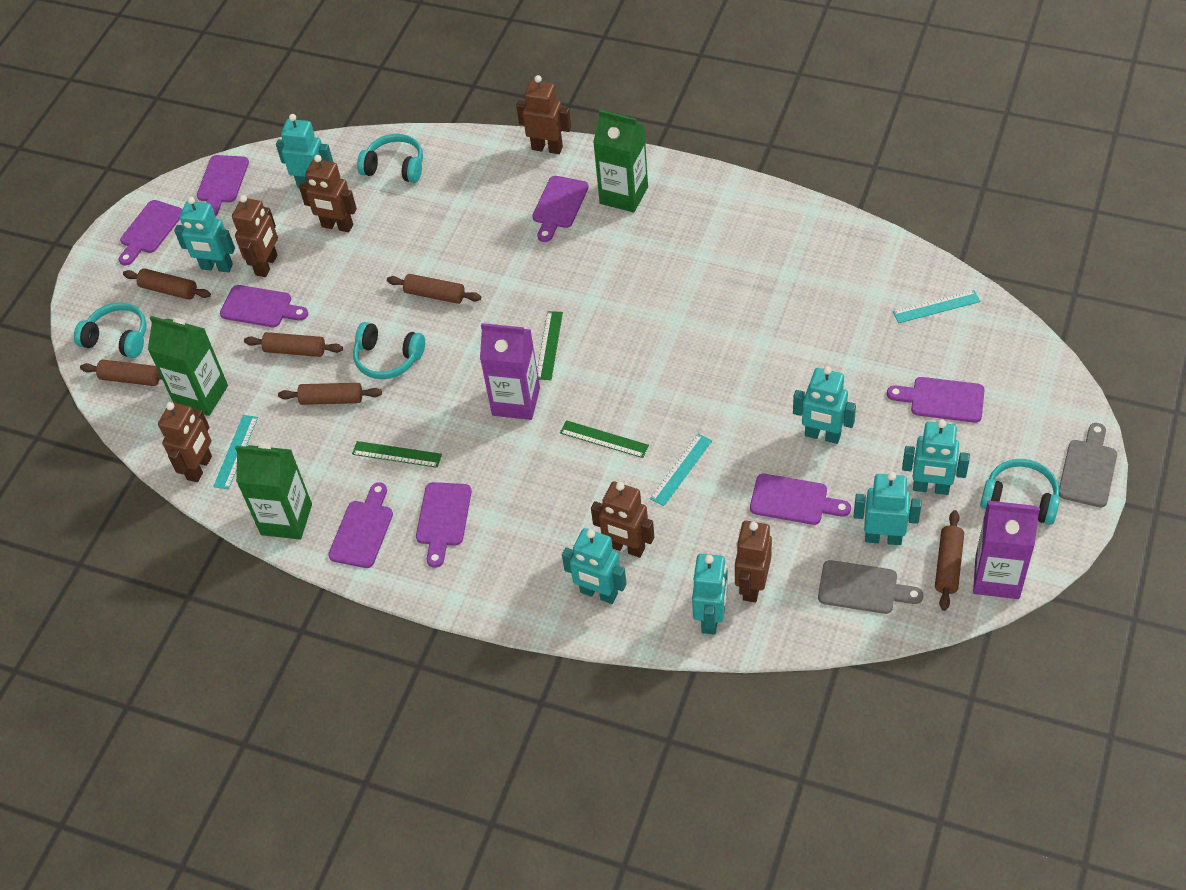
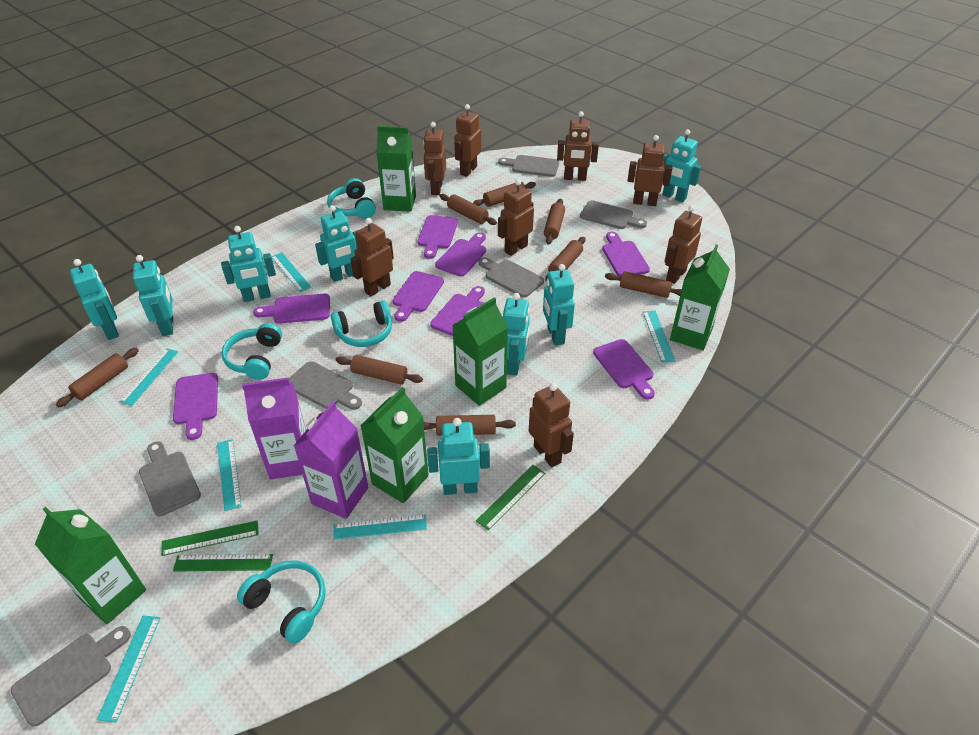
brown robot: 6 -> 8
brown rolling pin: 6 -> 8
green carton: 3 -> 5
grey cutting board: 2 -> 6
turquoise robot: 7 -> 8
turquoise ruler: 3 -> 6

